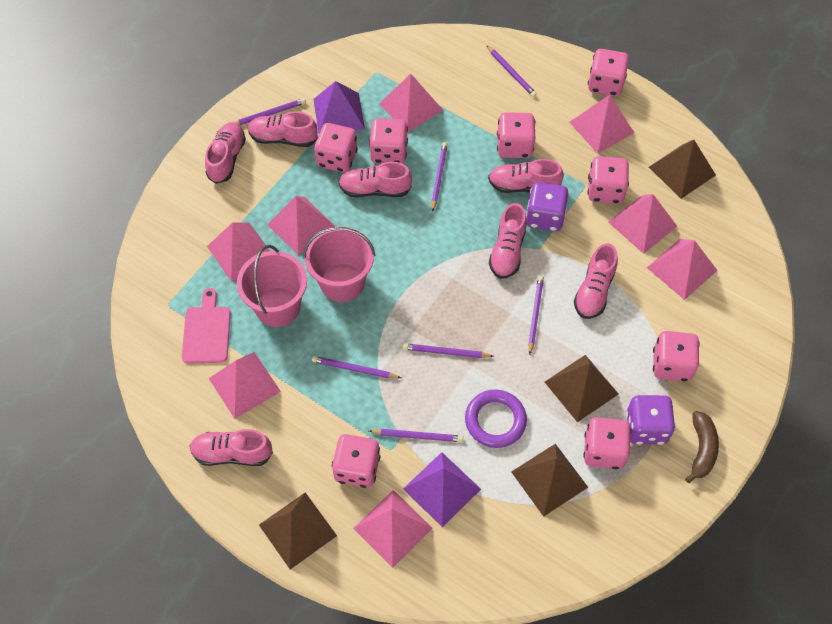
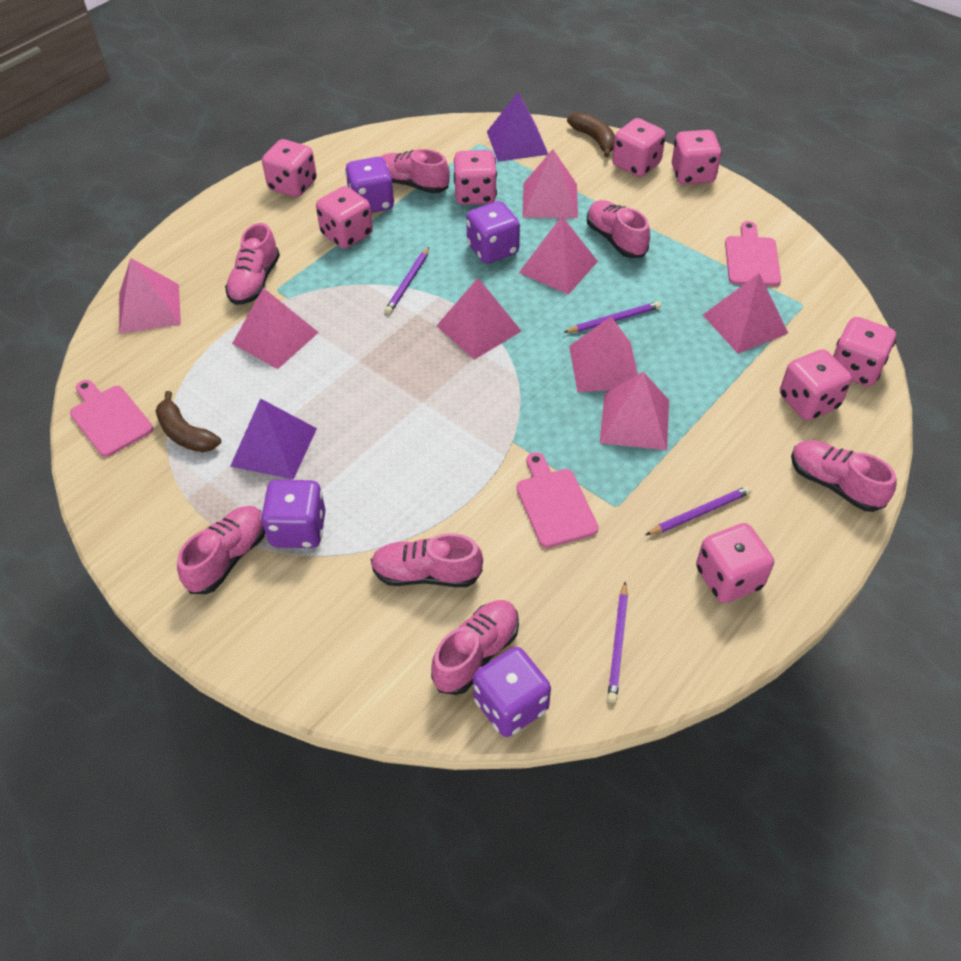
brown banana: 1 -> 2
brown pyramid: 4 -> 0
pink bucket: 2 -> 0
pink cutting board: 1 -> 3
purple dice: 2 -> 4
purple pencil: 7 -> 4
purple ring: 1 -> 0

